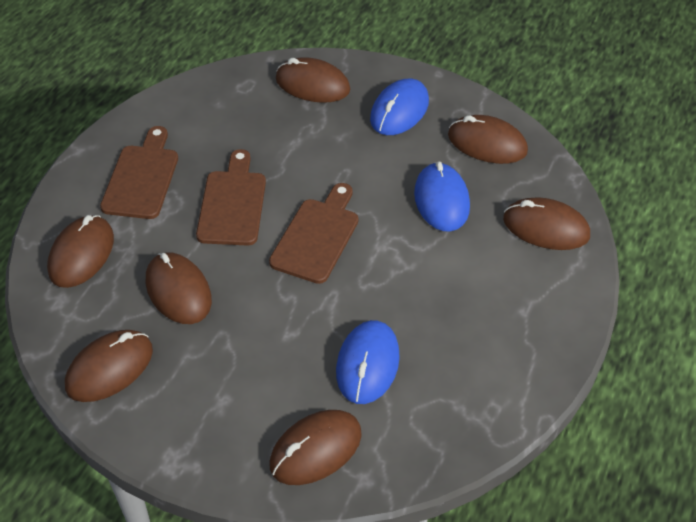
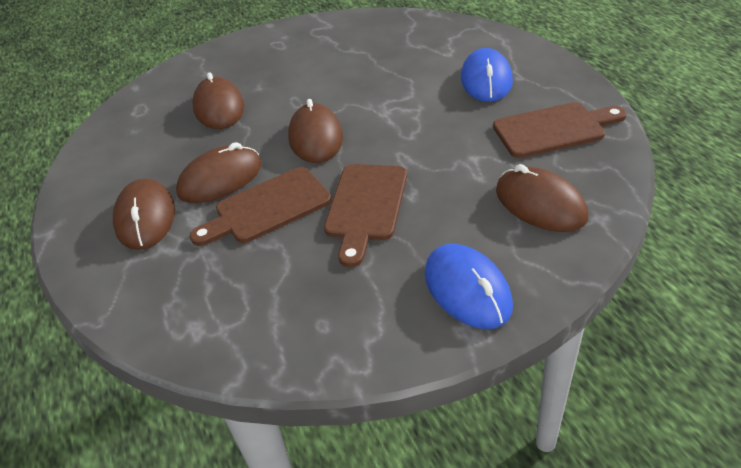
blue mouse: 3 -> 2
brown mouse: 7 -> 5

